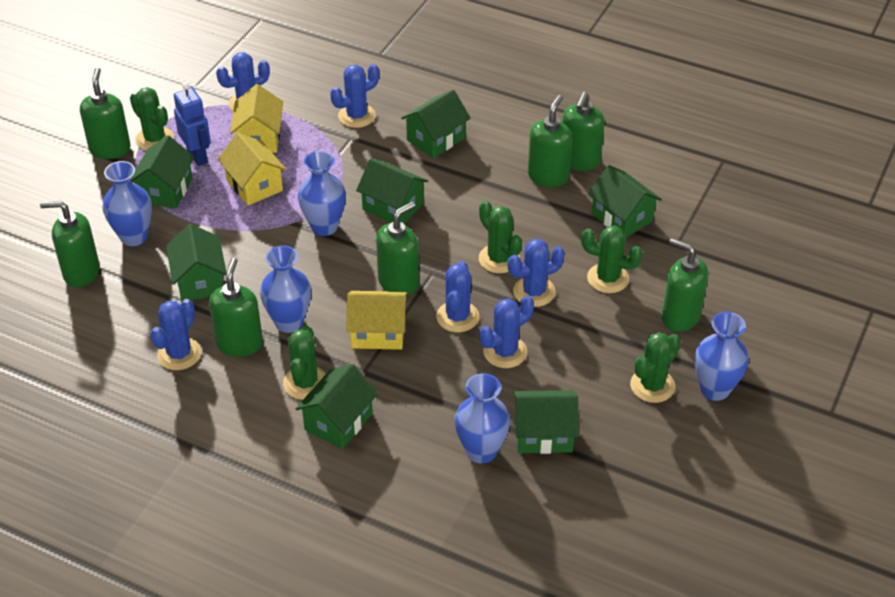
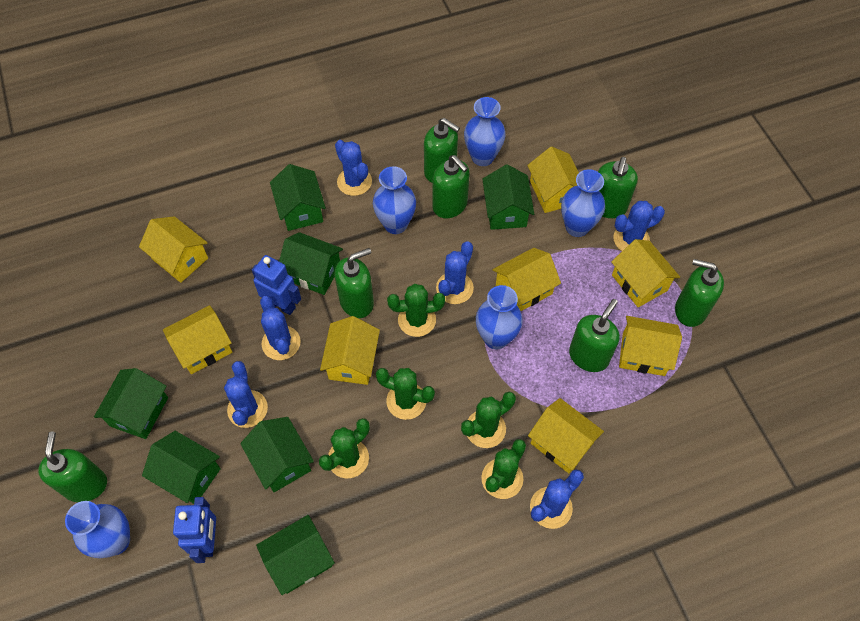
blue robot: 1 -> 2
yellow house: 3 -> 8

